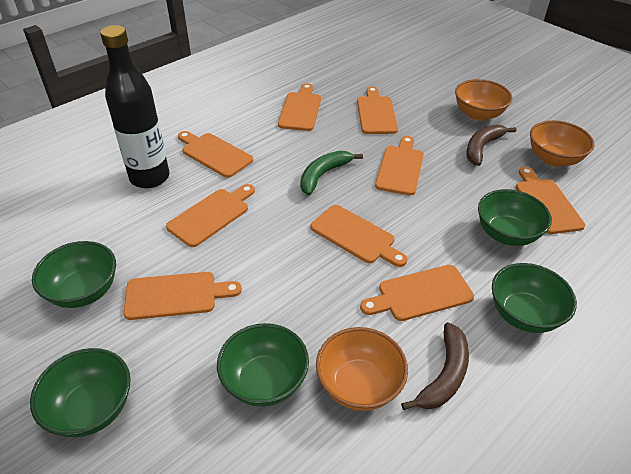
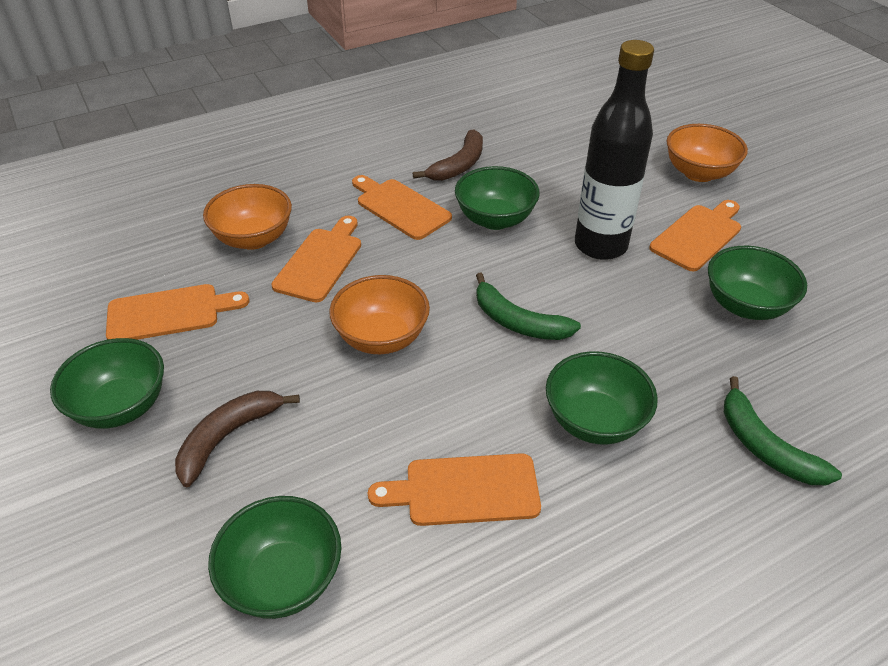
green banana: 1 -> 2
orange cutting board: 9 -> 5

